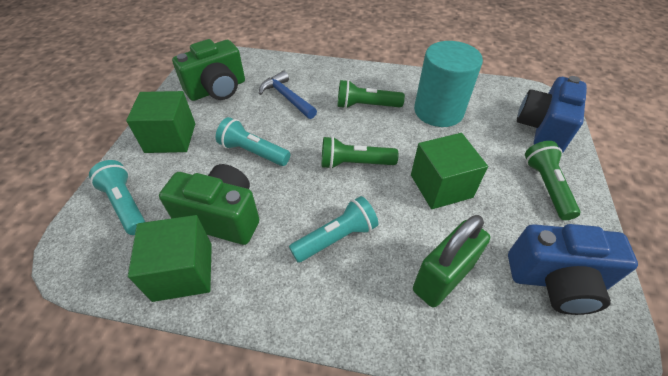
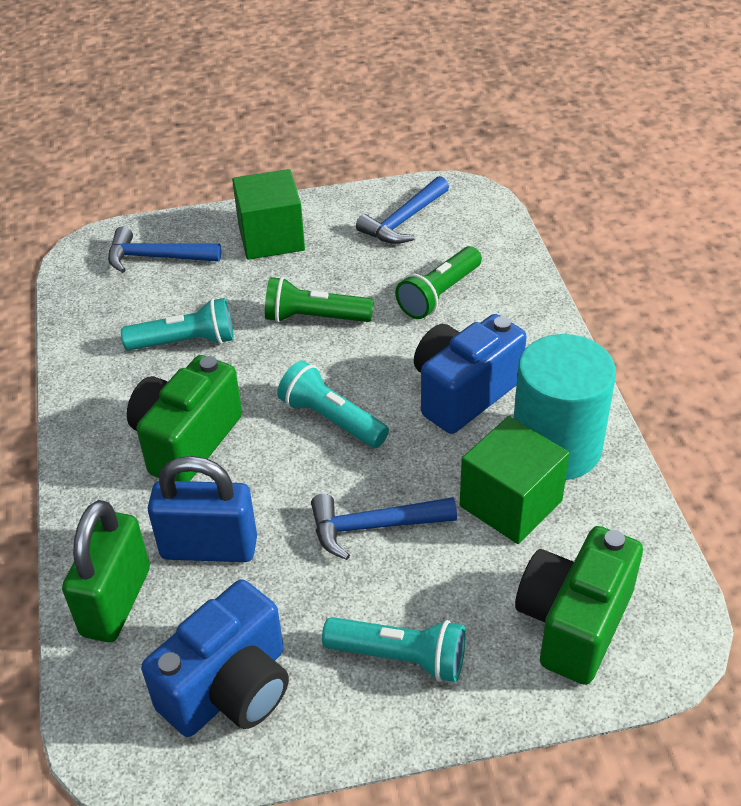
blue hammer: 1 -> 3
blue padlock: 0 -> 1
green cube: 3 -> 2
green flashlight: 3 -> 2

